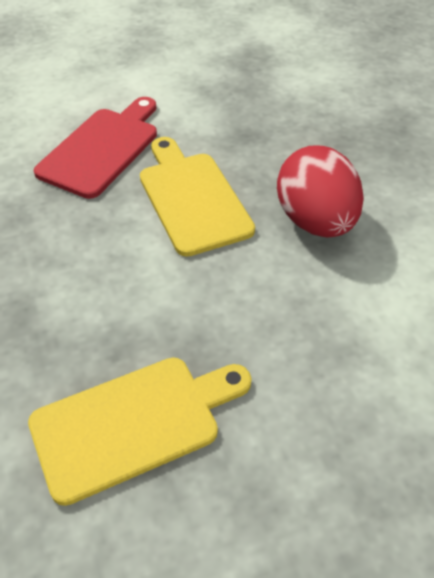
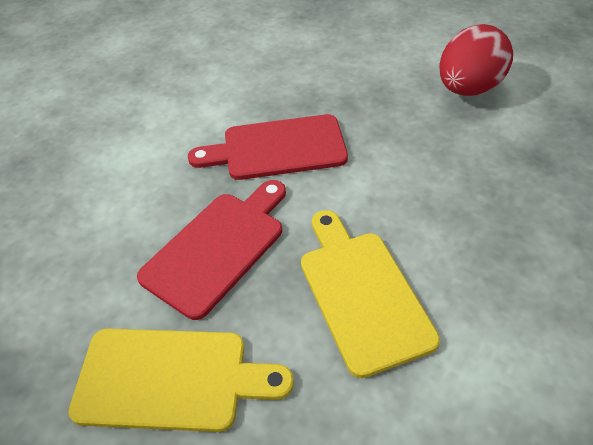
red cutting board: 1 -> 2

